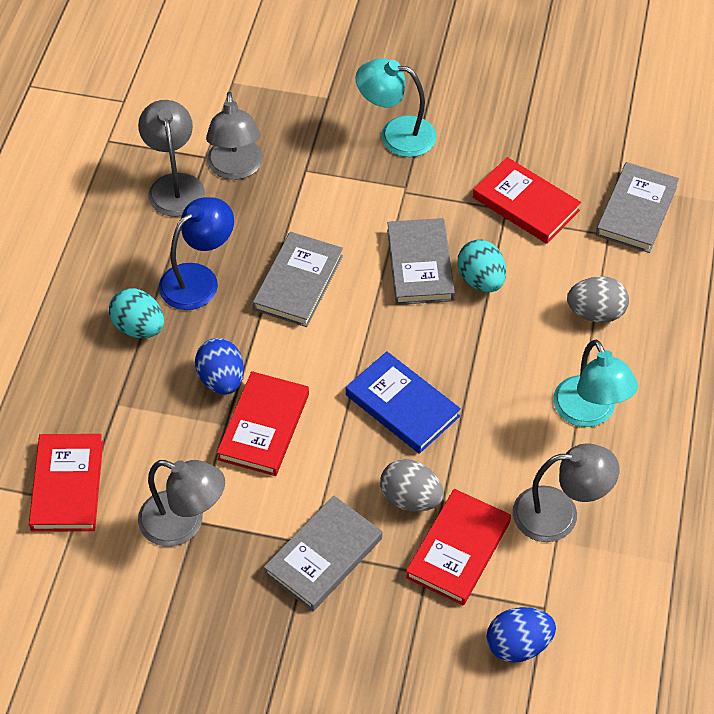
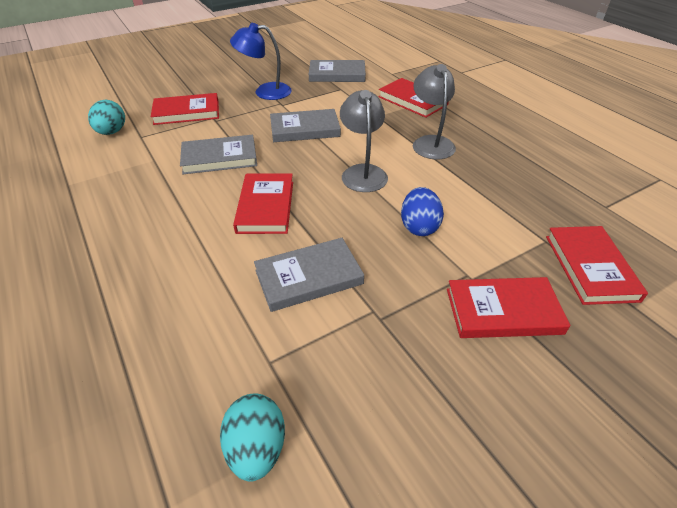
blue book: 1 -> 0
blue egg: 2 -> 1
grey egg: 2 -> 0
grey lamp: 4 -> 2
red book: 4 -> 5
turquoise lamp: 2 -> 0

